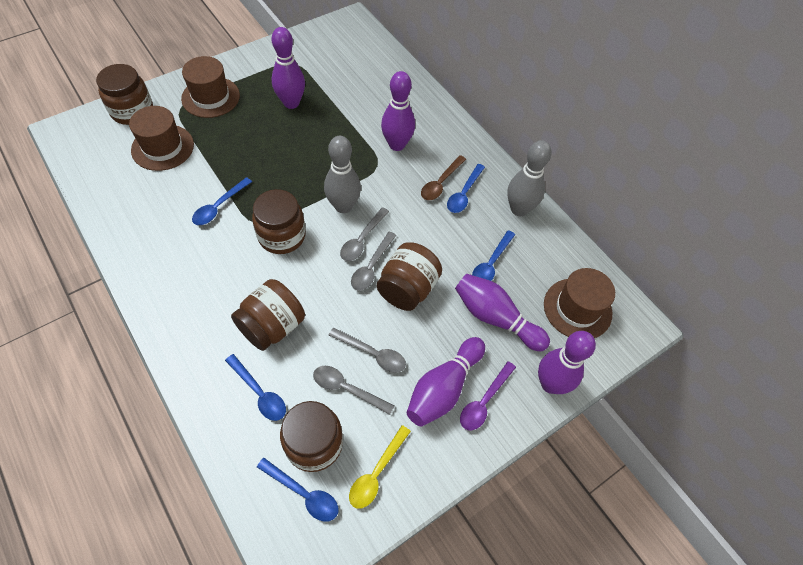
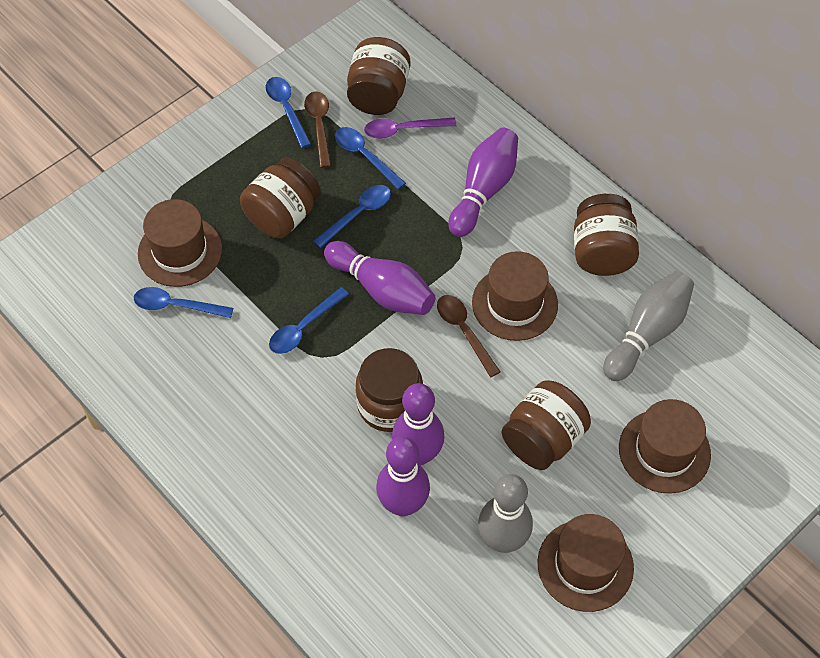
brown hat: 3 -> 4
brown spoon: 1 -> 2
grey spoon: 4 -> 0
purple bowling pin: 5 -> 4
yellow spoon: 1 -> 0

